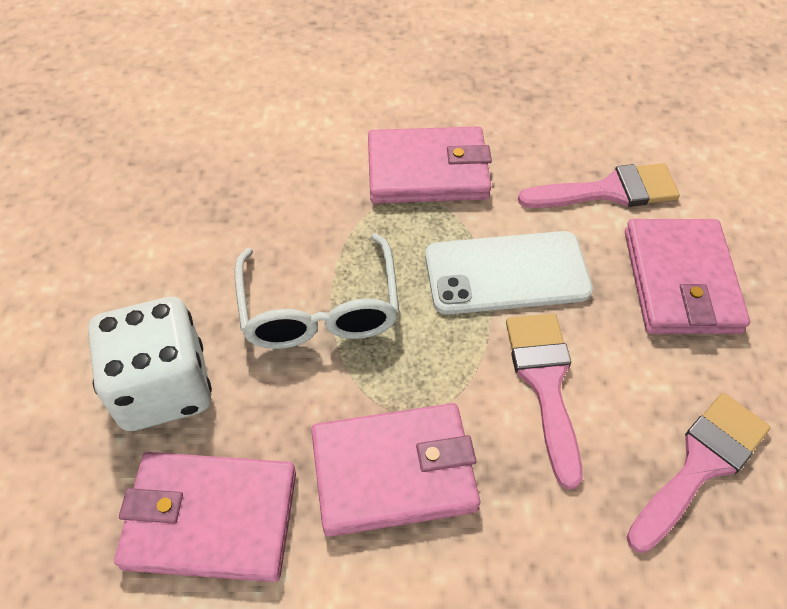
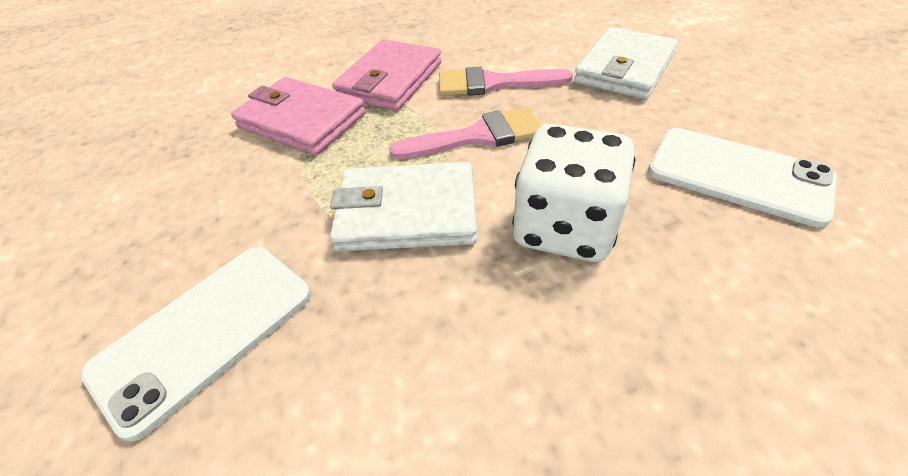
pink brush: 3 -> 2
pink wallet: 4 -> 2
white glasses: 1 -> 0
white phone: 1 -> 2
white wallet: 0 -> 2

